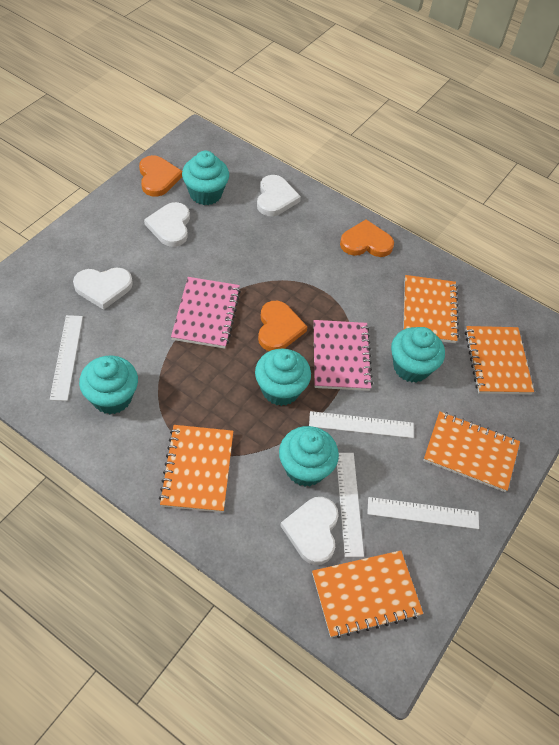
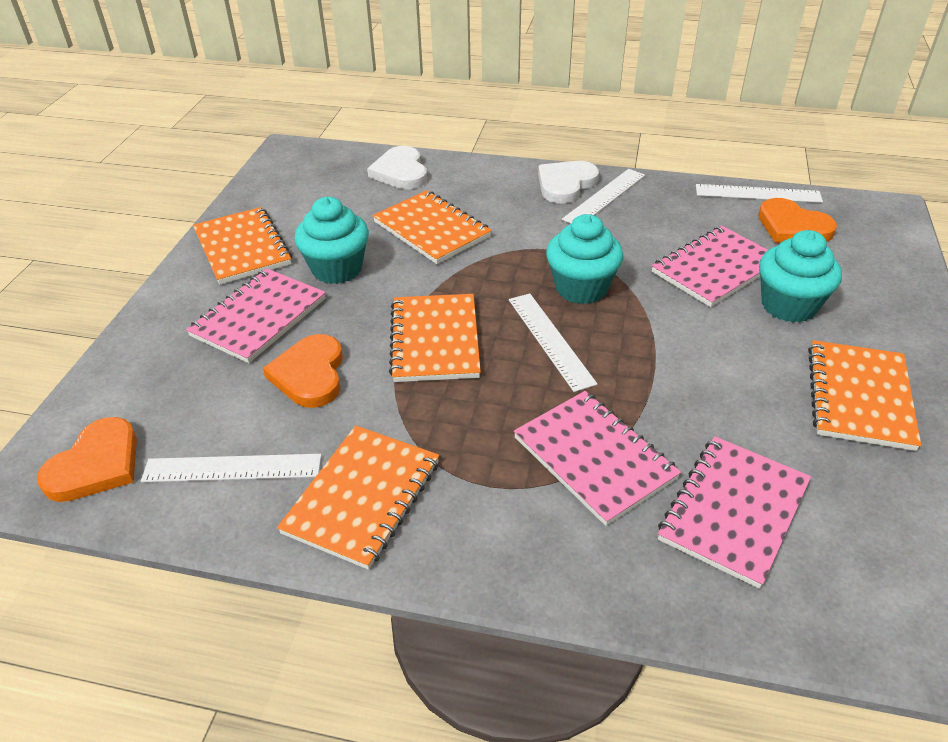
pink notebook: 2 -> 4
turquoise cupcake: 5 -> 3
white heart: 4 -> 2

